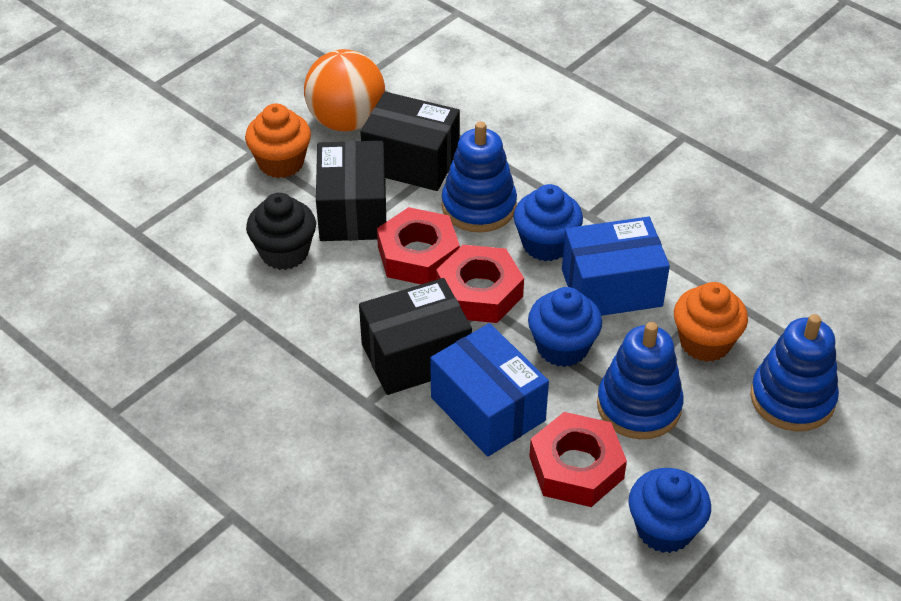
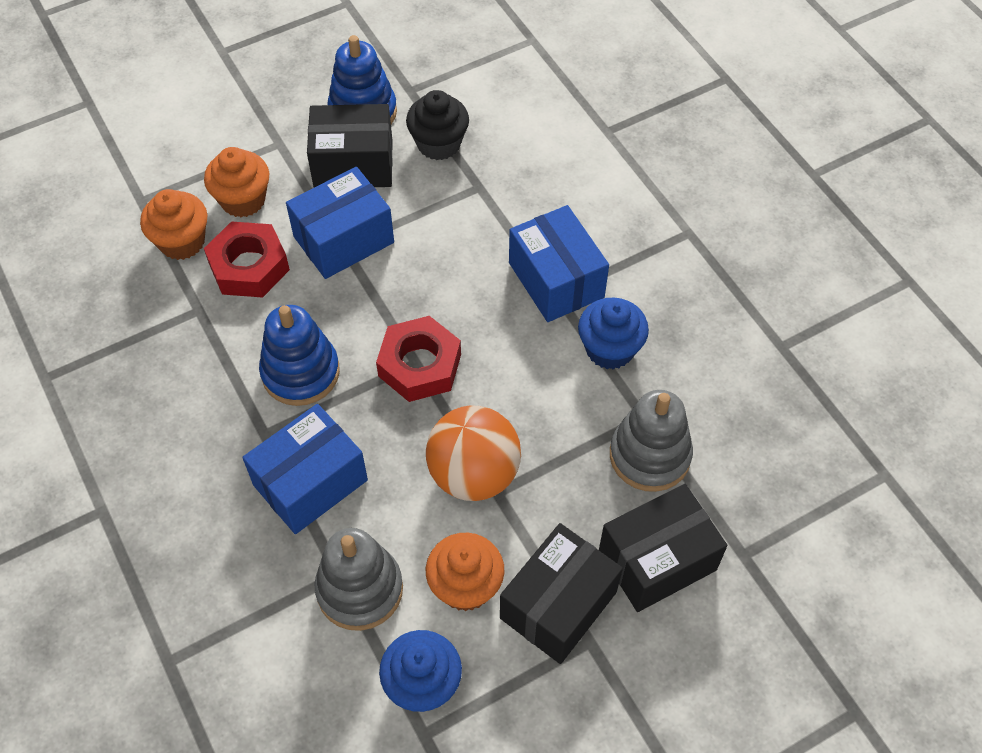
blue box: 2 -> 3
blue cupcake: 3 -> 2
blue stacking toy: 3 -> 2
grey stacking toy: 0 -> 2
orange cupcake: 2 -> 3
red nut: 3 -> 2

